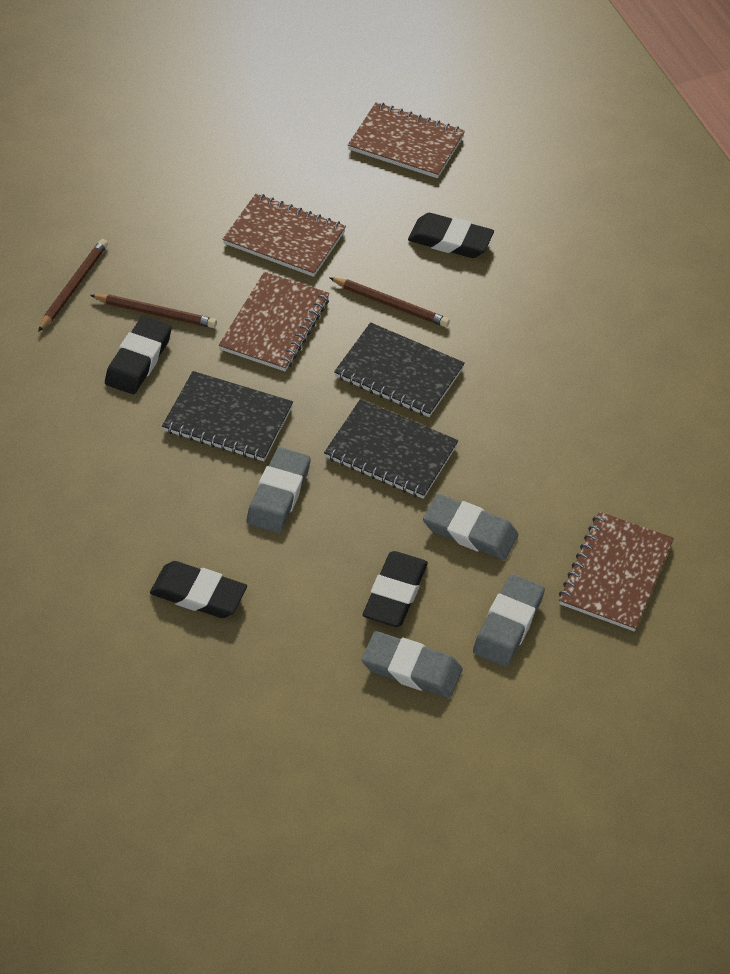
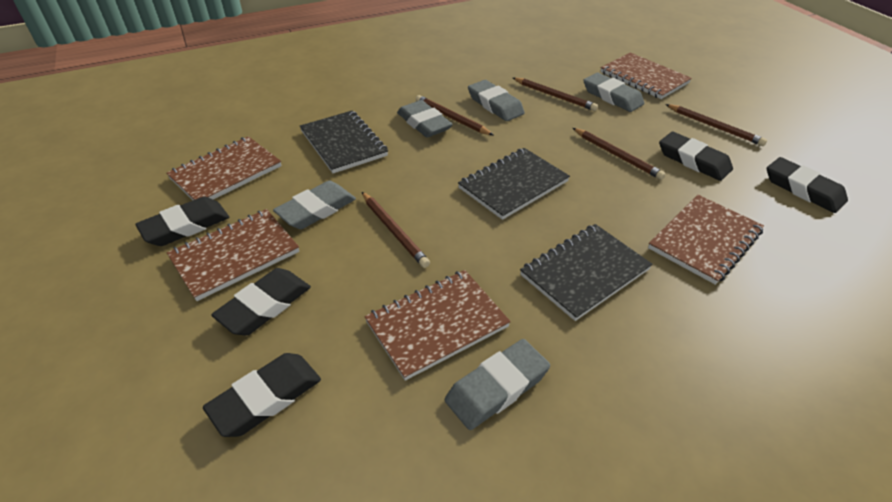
black eraser: 4 -> 5
brown notebook: 4 -> 5
brown pencil: 3 -> 5
grey eraser: 4 -> 5

